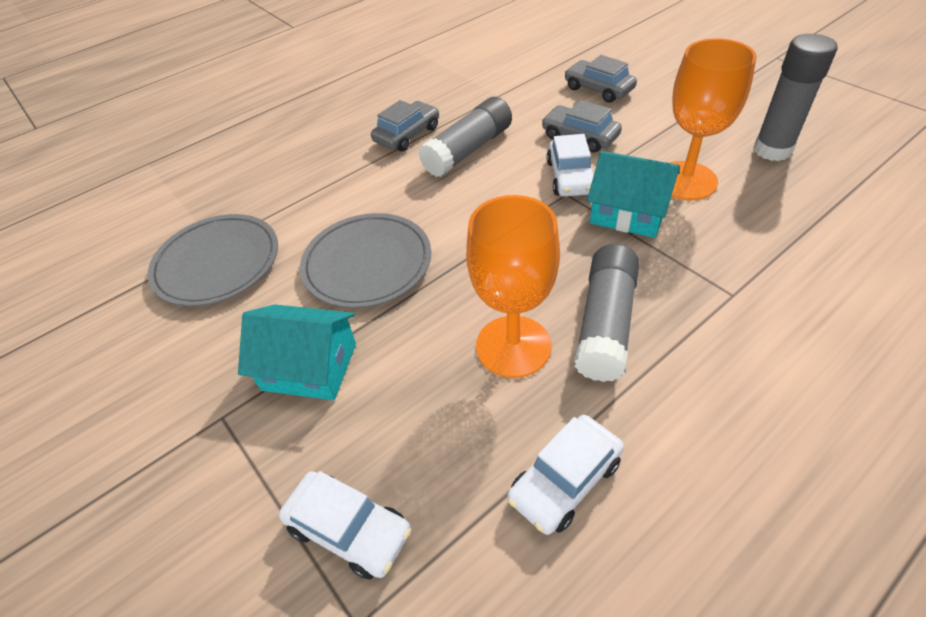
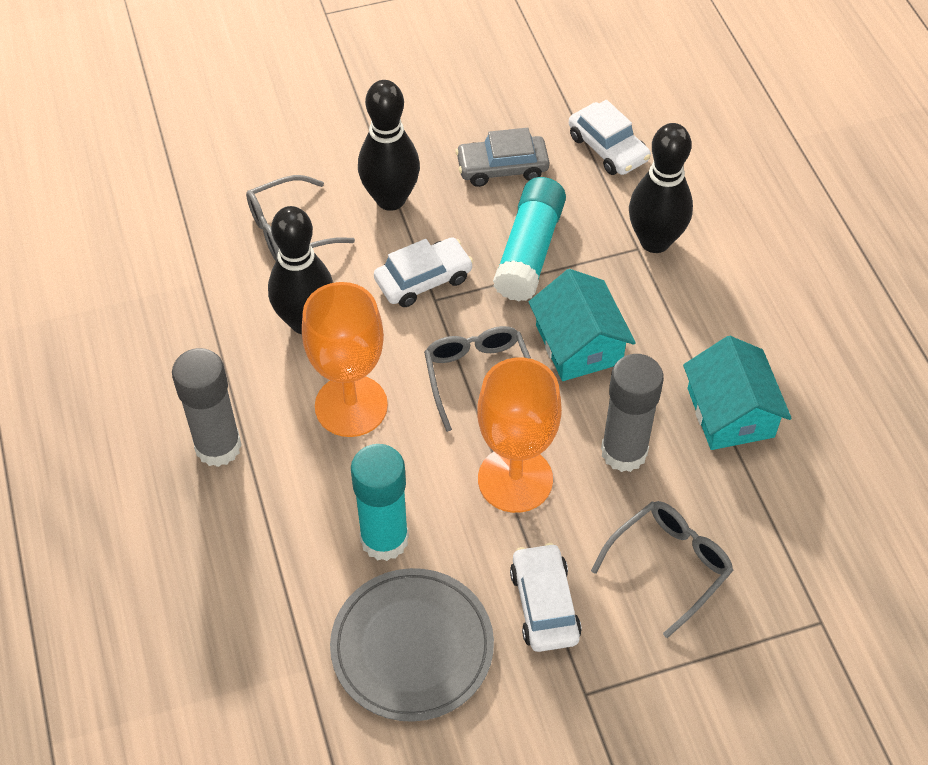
black bowling pin: 0 -> 3
grey car: 3 -> 1
grey glasses: 0 -> 3
grey glue stick: 3 -> 2
grey plate: 2 -> 1
turquoise glue stick: 0 -> 2

